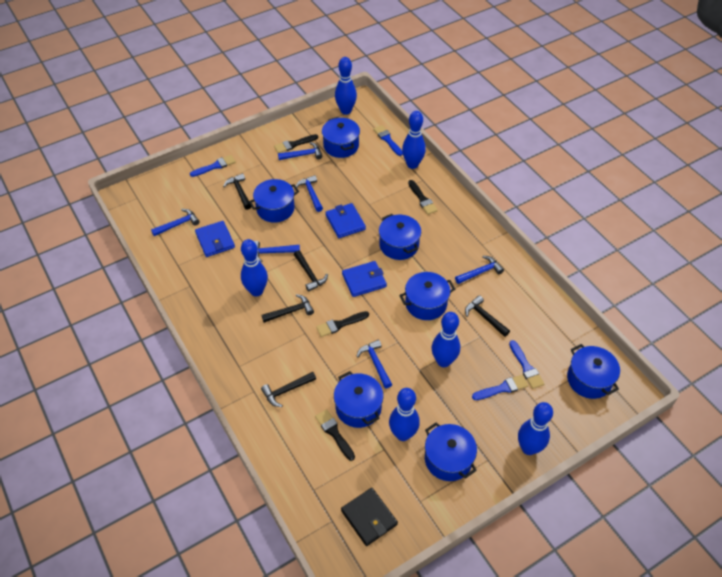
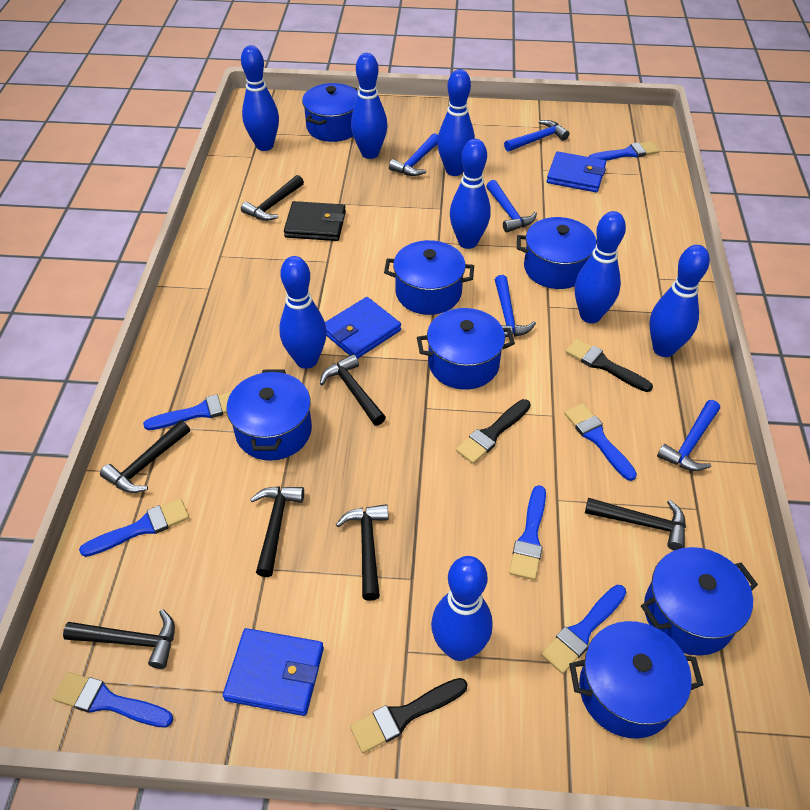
black brush: 4 -> 3
black hammer: 5 -> 7
blue bowling pin: 6 -> 8
blue brush: 4 -> 7
blue hammer: 6 -> 5

